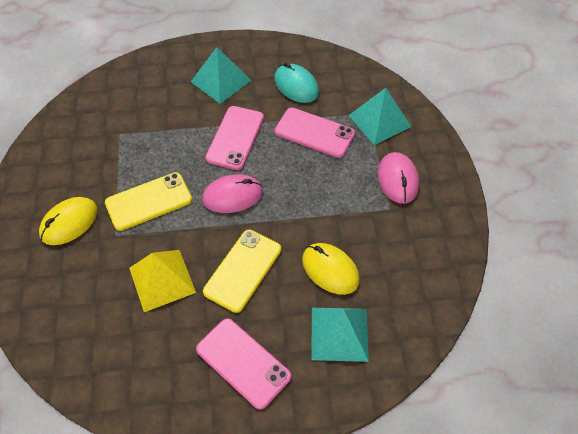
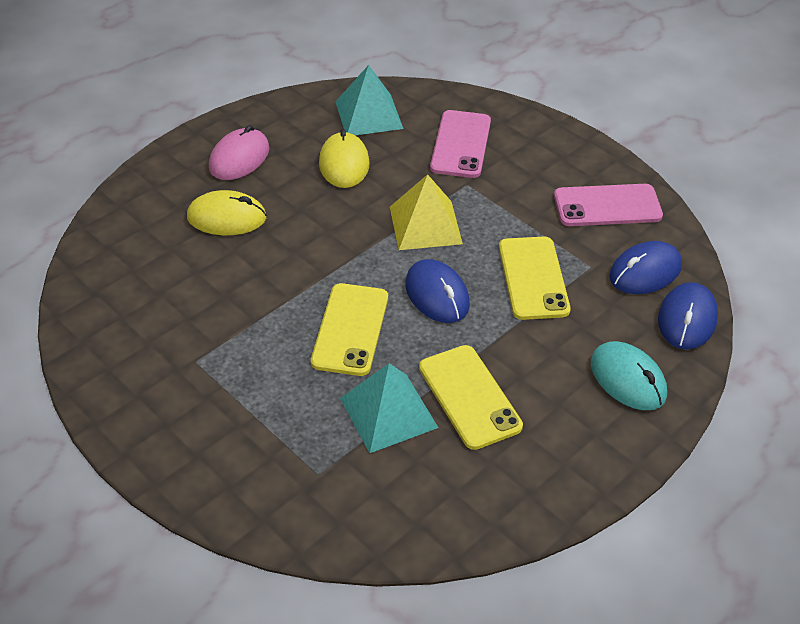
blue mouse: 0 -> 3
pink mouse: 2 -> 1
pink phone: 3 -> 2
turquoise pyramid: 3 -> 2
yellow phone: 2 -> 3

